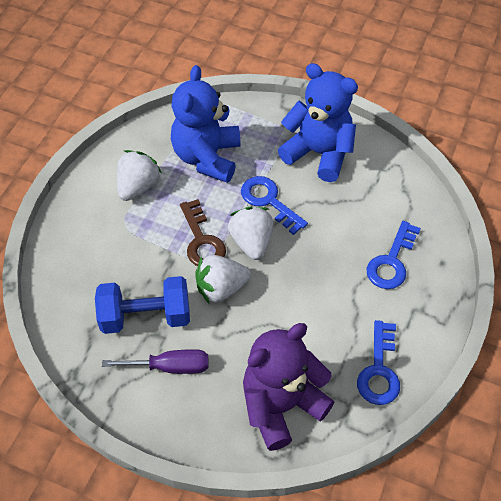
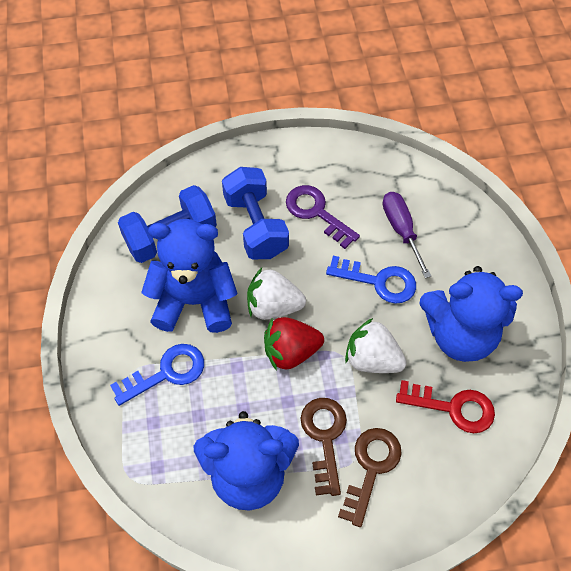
blue dumbbell: 1 -> 2
blue key: 3 -> 2
blue teddy bear: 2 -> 3
brown key: 1 -> 2
purple key: 0 -> 1
purple teddy bear: 1 -> 0
red key: 0 -> 1
red strawberry: 0 -> 1
white strawberry: 3 -> 2

